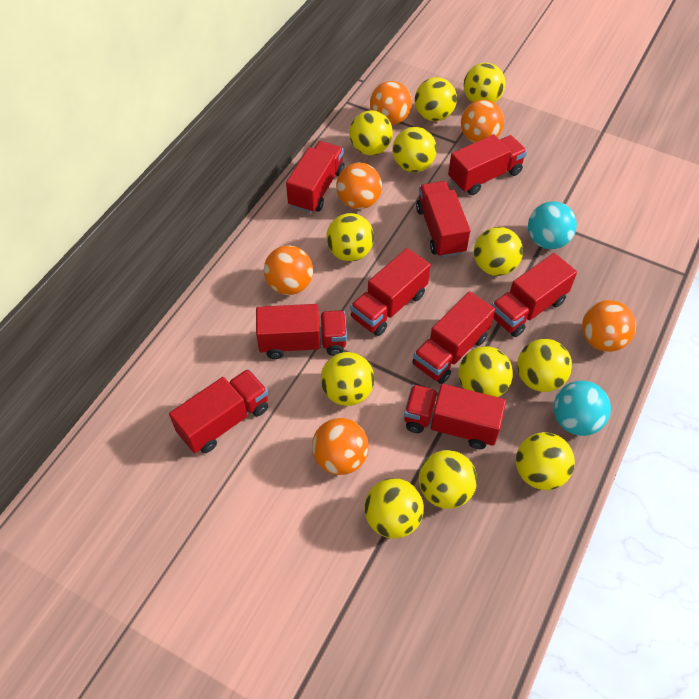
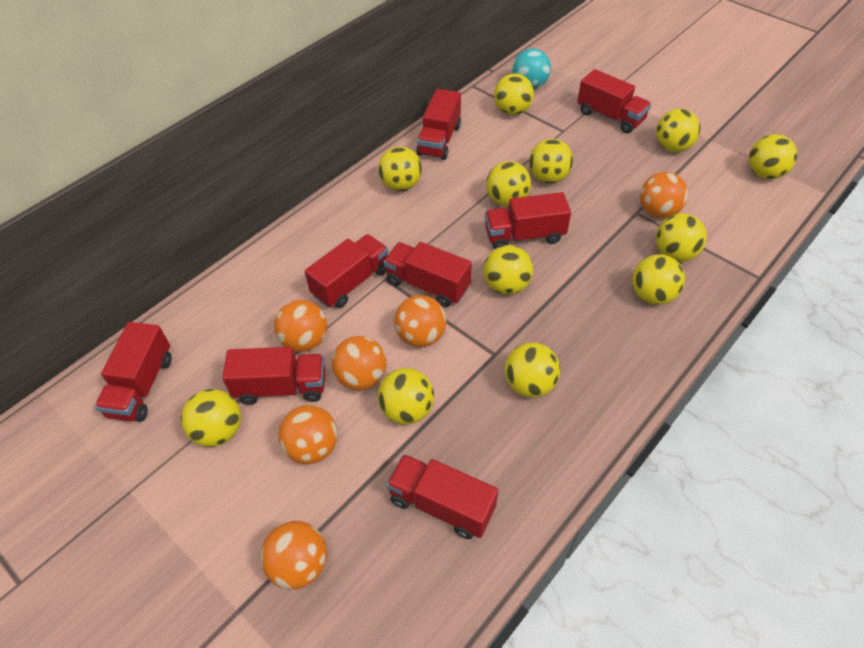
red truck: 9 -> 8
turquoise ball: 2 -> 1

